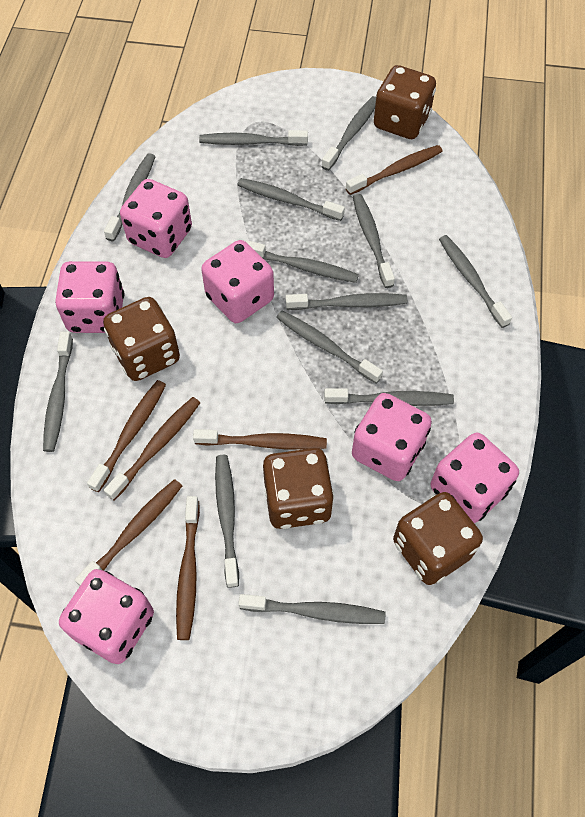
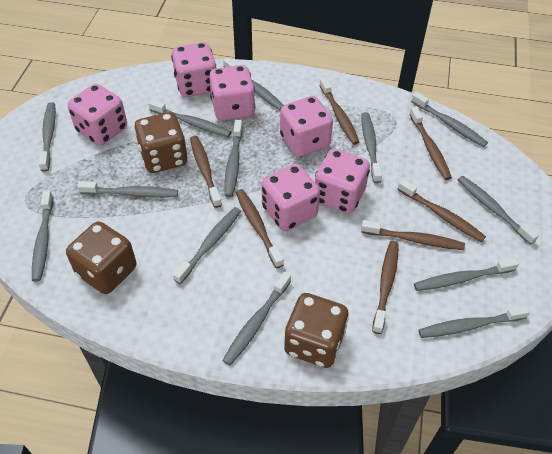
brown dice: 4 -> 3
brown toothbrush: 6 -> 7

